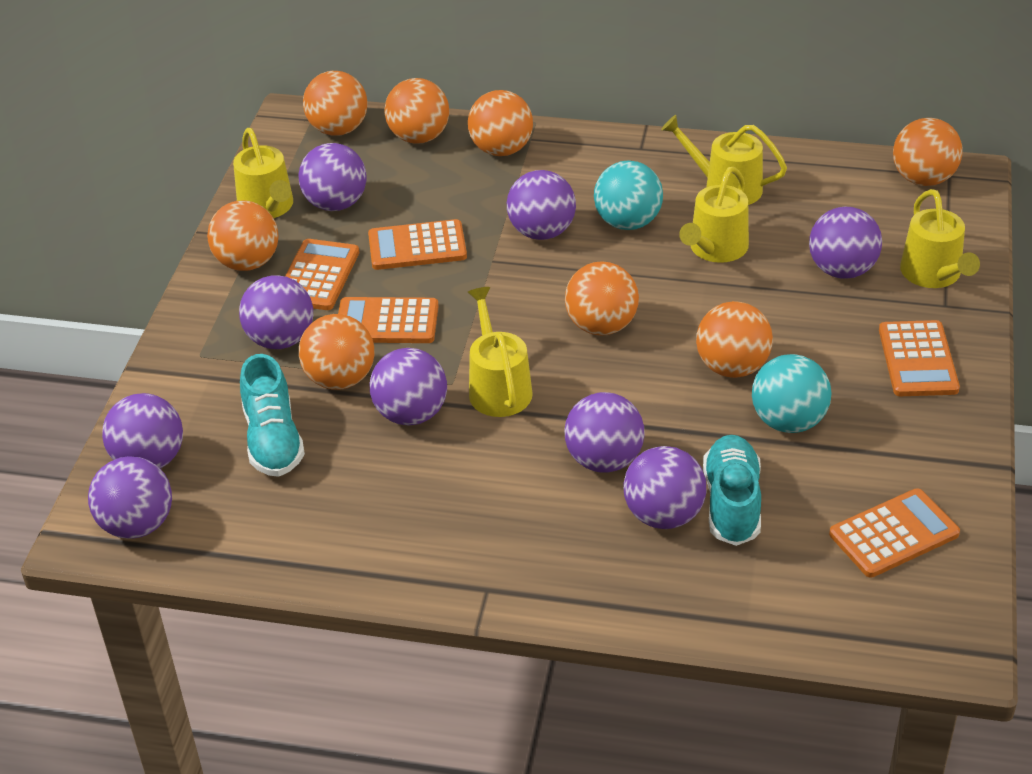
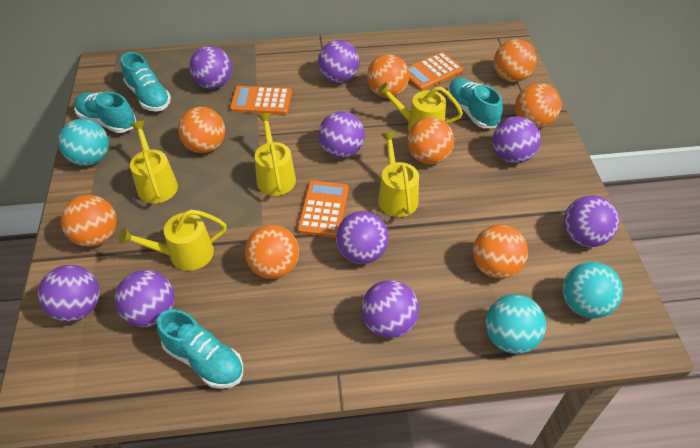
orange calculator: 5 -> 3
turquoise ball: 2 -> 3
turquoise shoe: 2 -> 4

